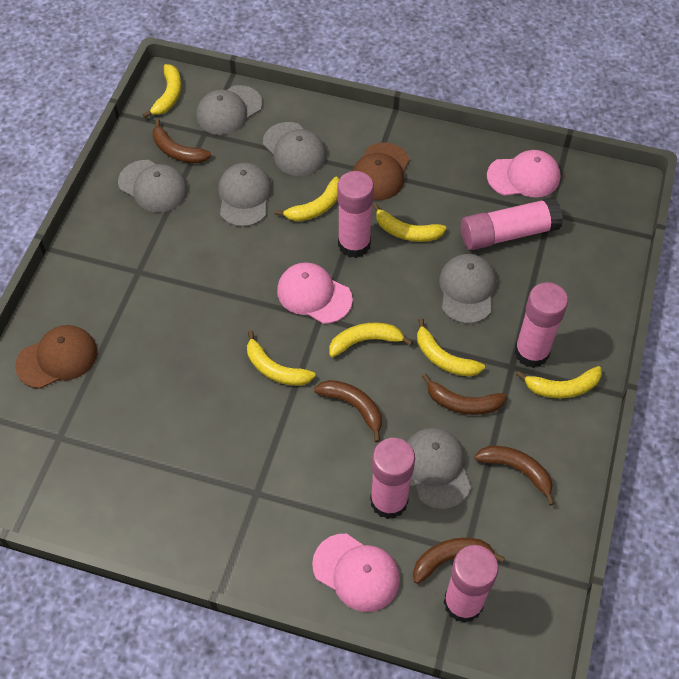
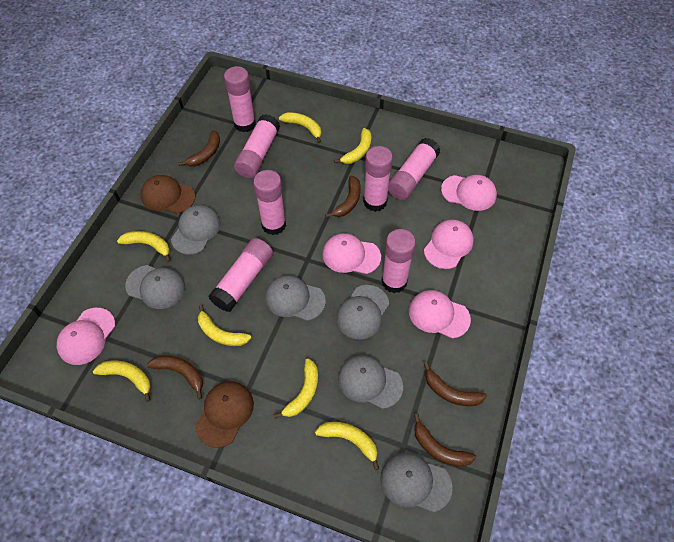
pink cap: 3 -> 5
pink glue stick: 5 -> 7

